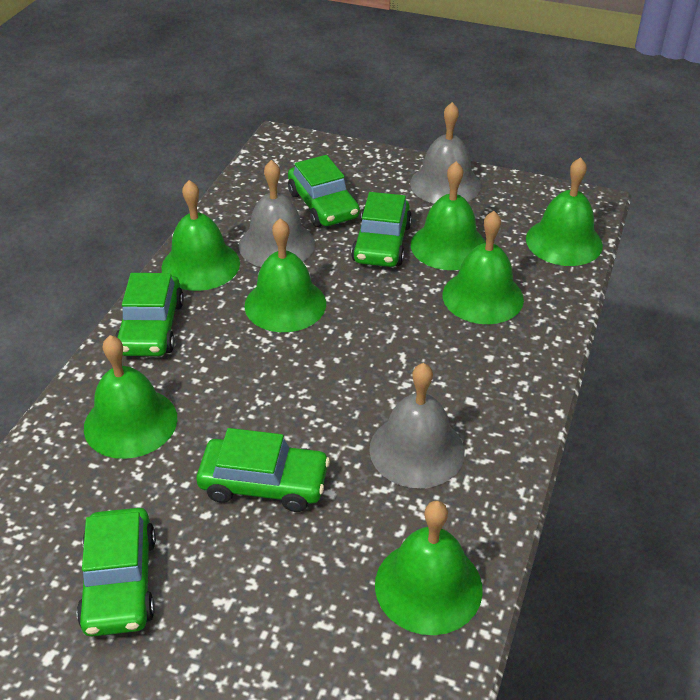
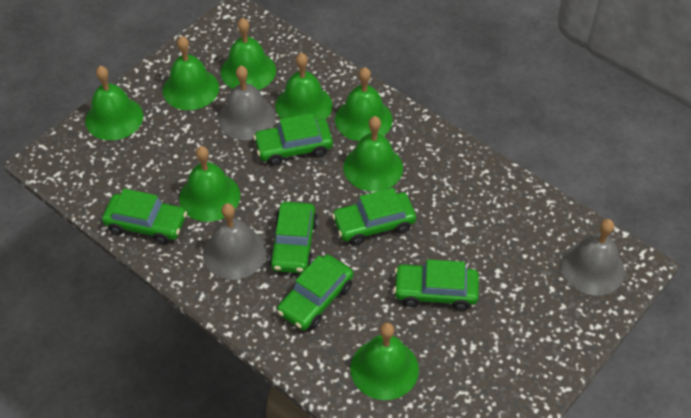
green bell: 7 -> 8
green car: 5 -> 6

